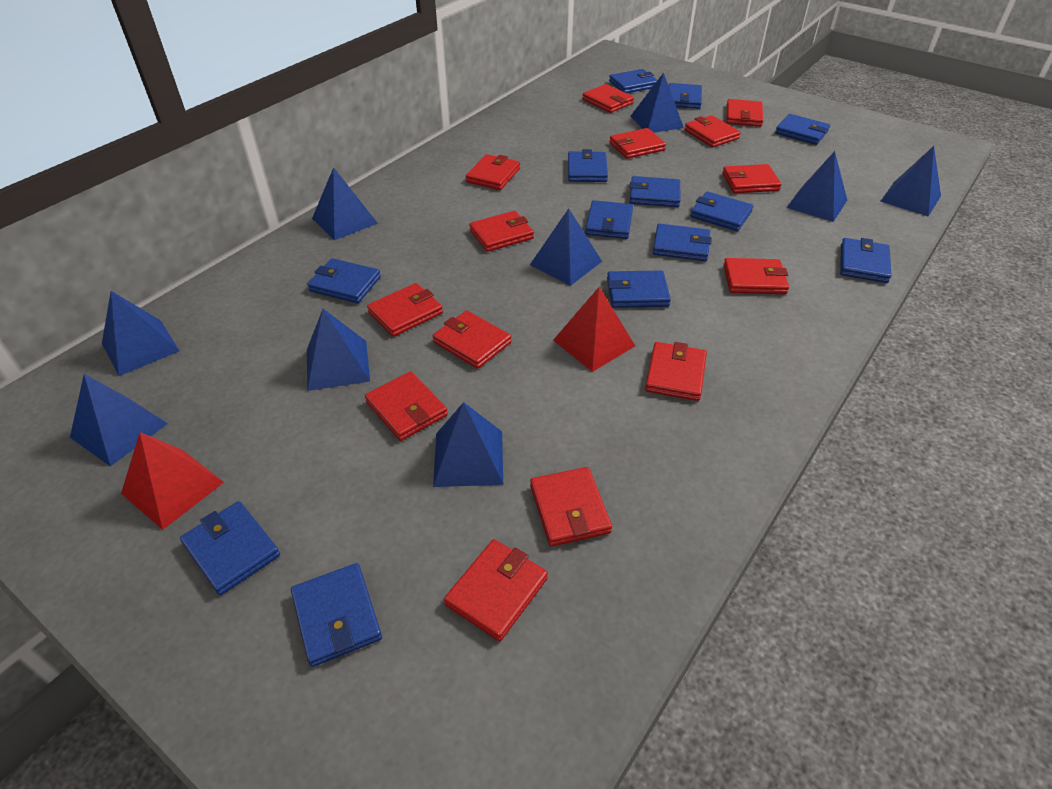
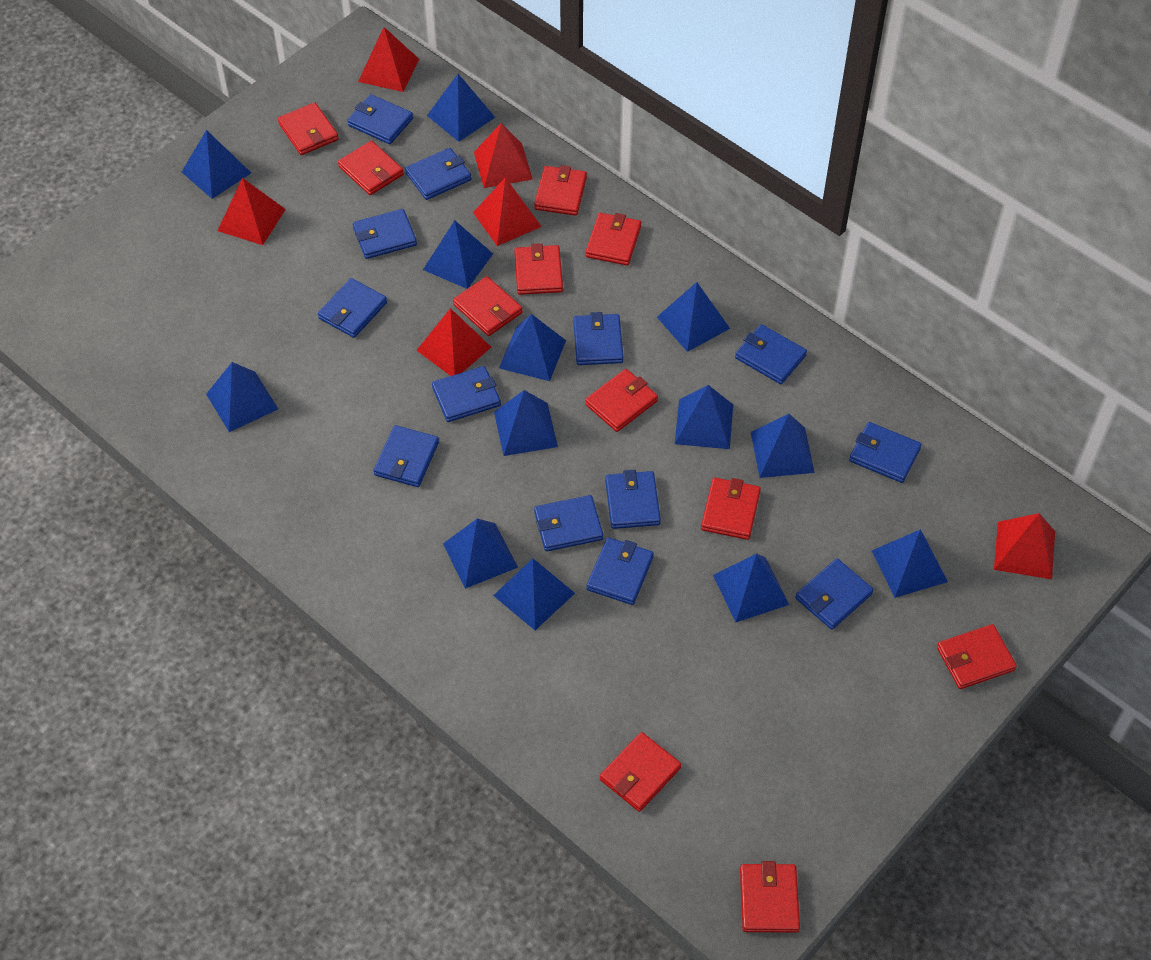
blue pyramid: 9 -> 13
red pyramid: 2 -> 6
red wallet: 14 -> 11

